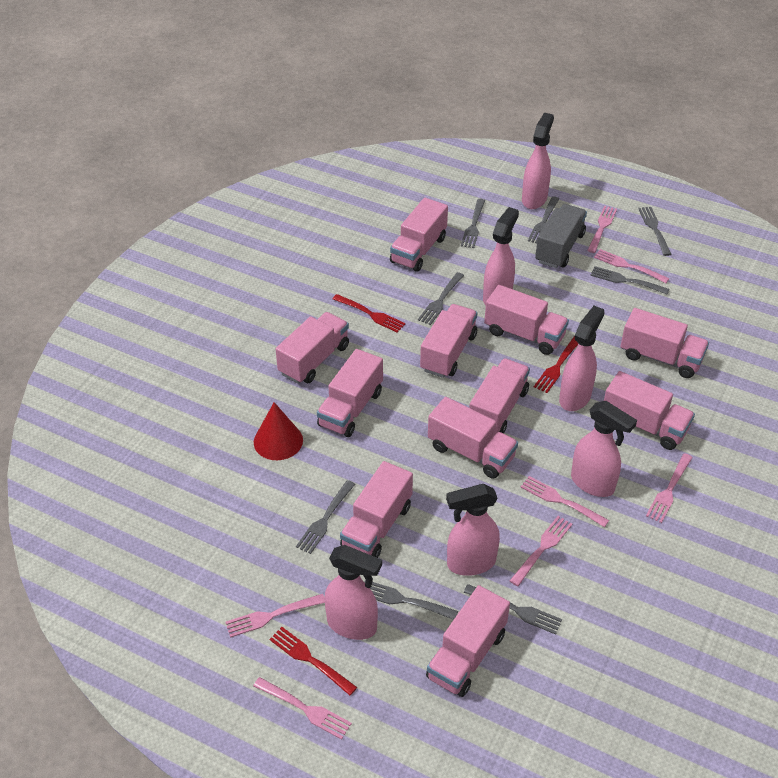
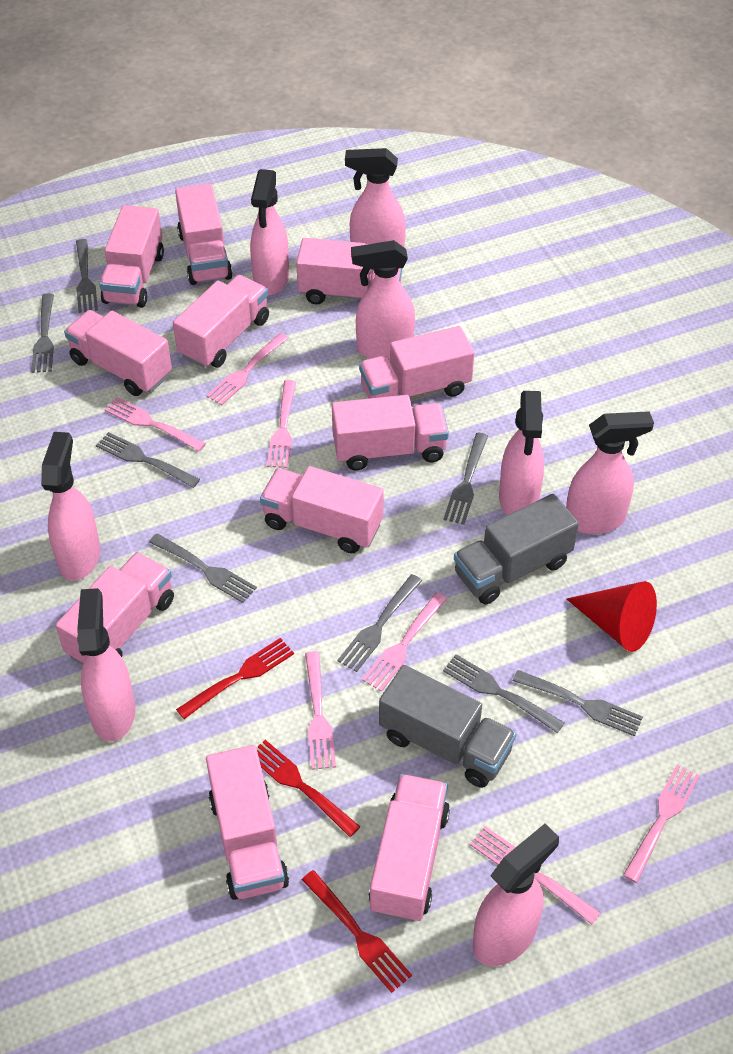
grey truck: 1 -> 2
pink spray bottle: 6 -> 8

